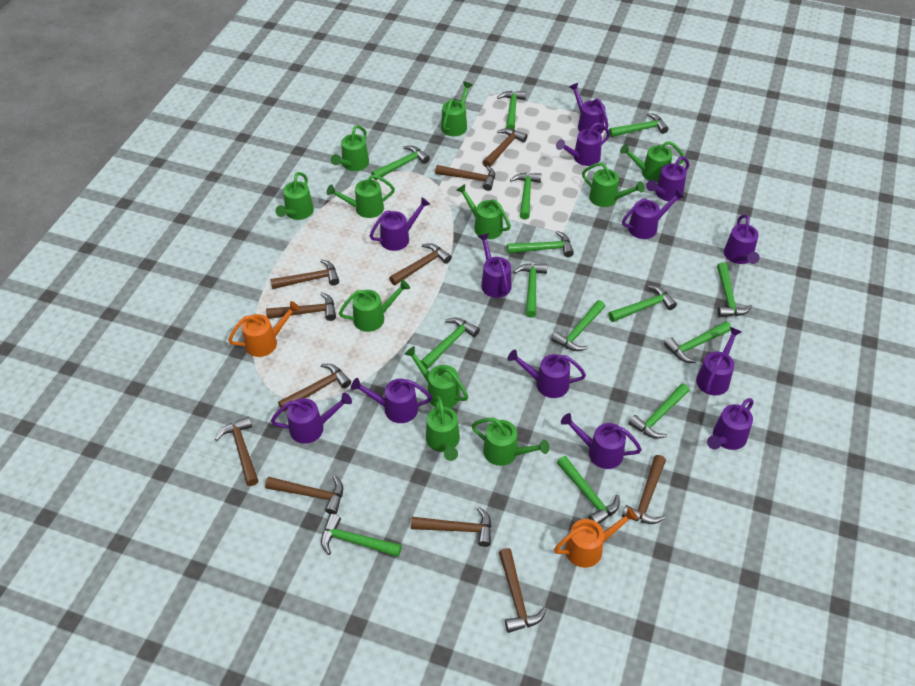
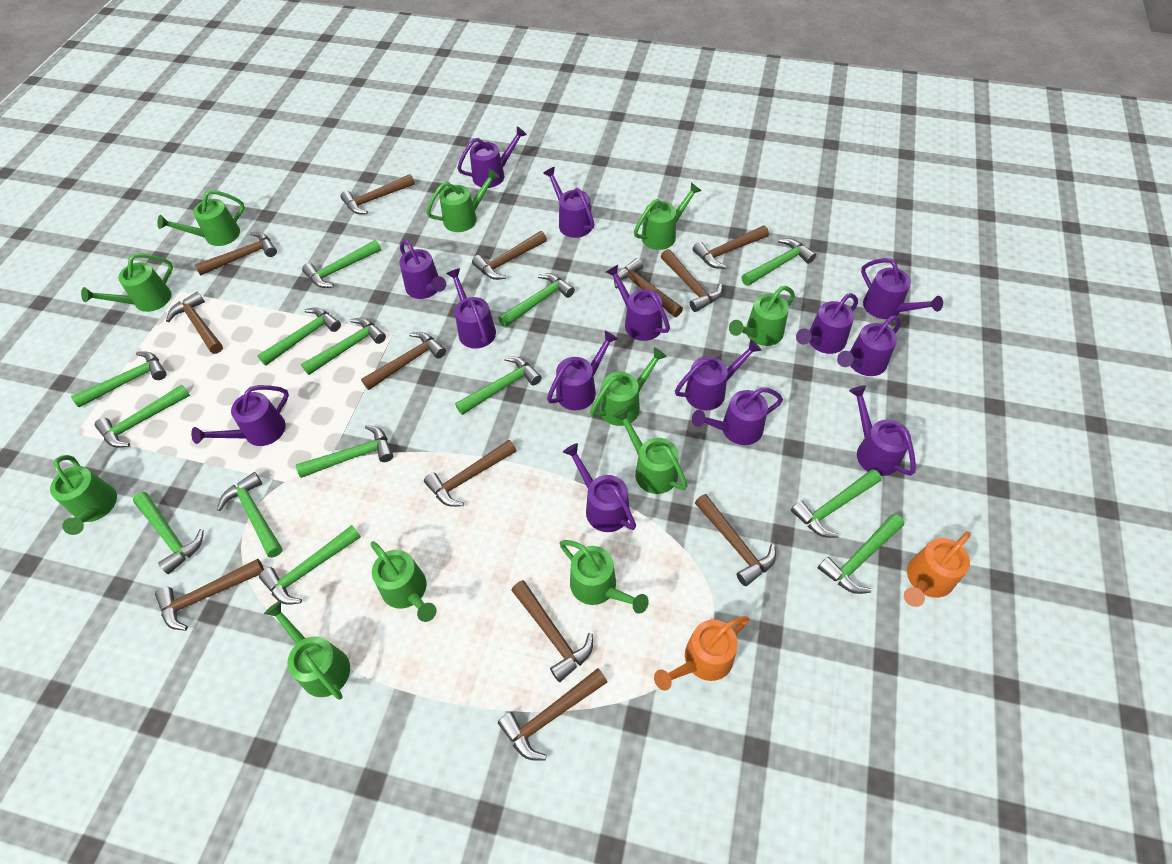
brown hammer: 11 -> 13
purple watering can: 13 -> 14

